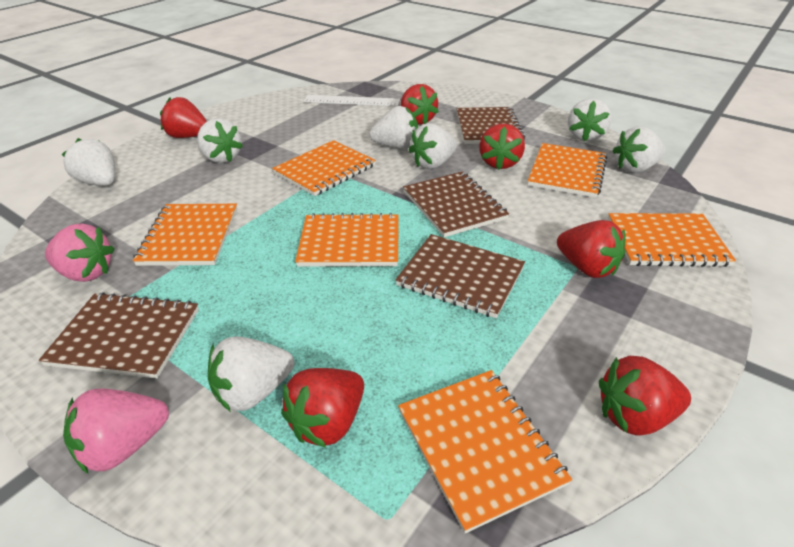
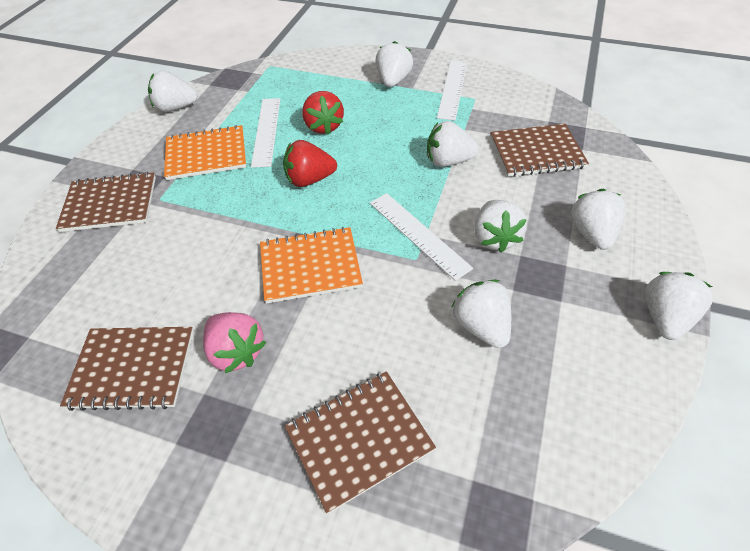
orange notebook: 6 -> 2
pink strawberry: 2 -> 1
red strawberry: 6 -> 2
white ruler: 1 -> 3

